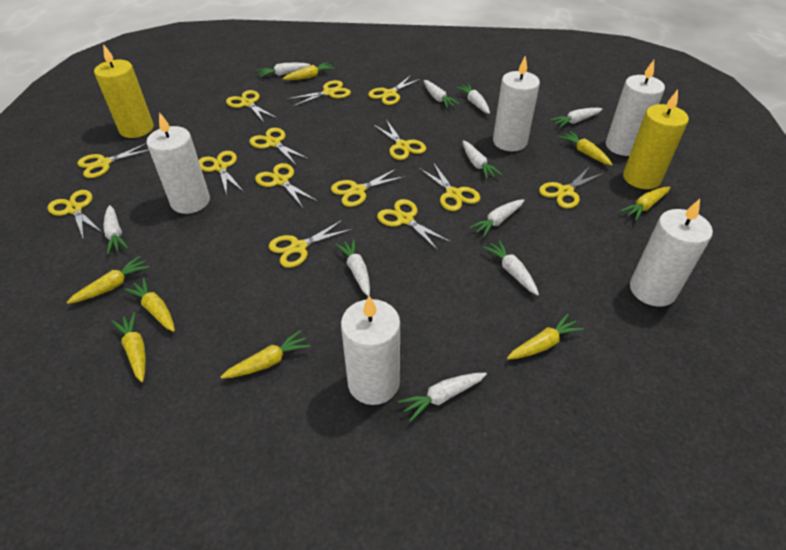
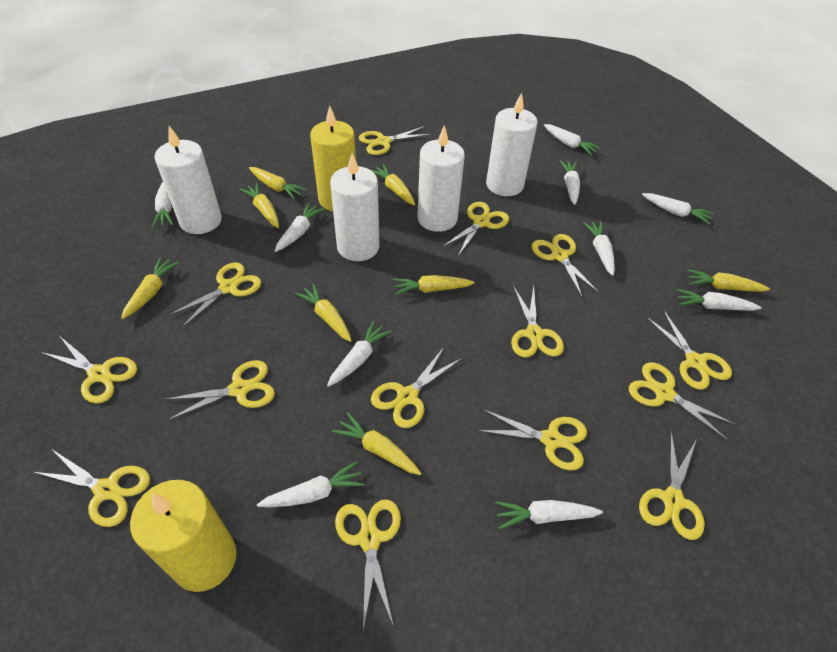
white candle: 5 -> 4

